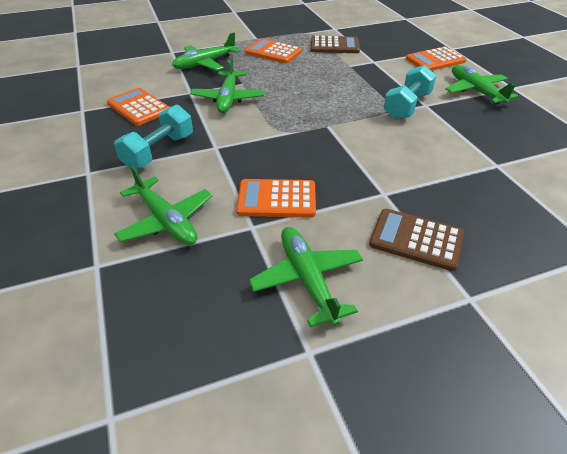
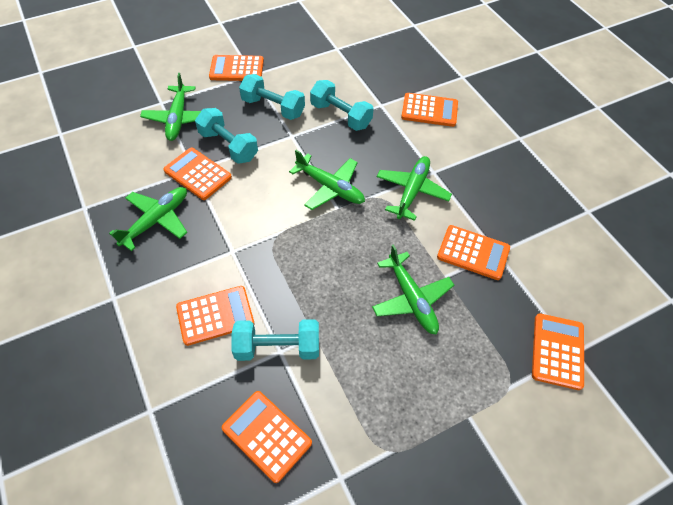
brown calculator: 2 -> 0
orange calculator: 4 -> 7
turquoise dumbbell: 2 -> 4

